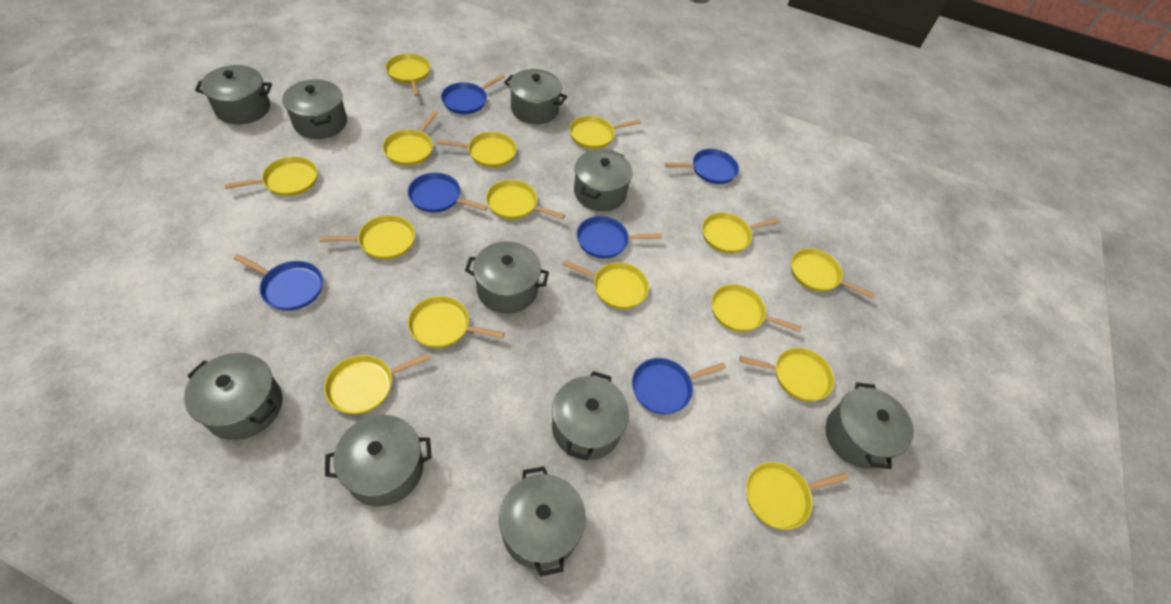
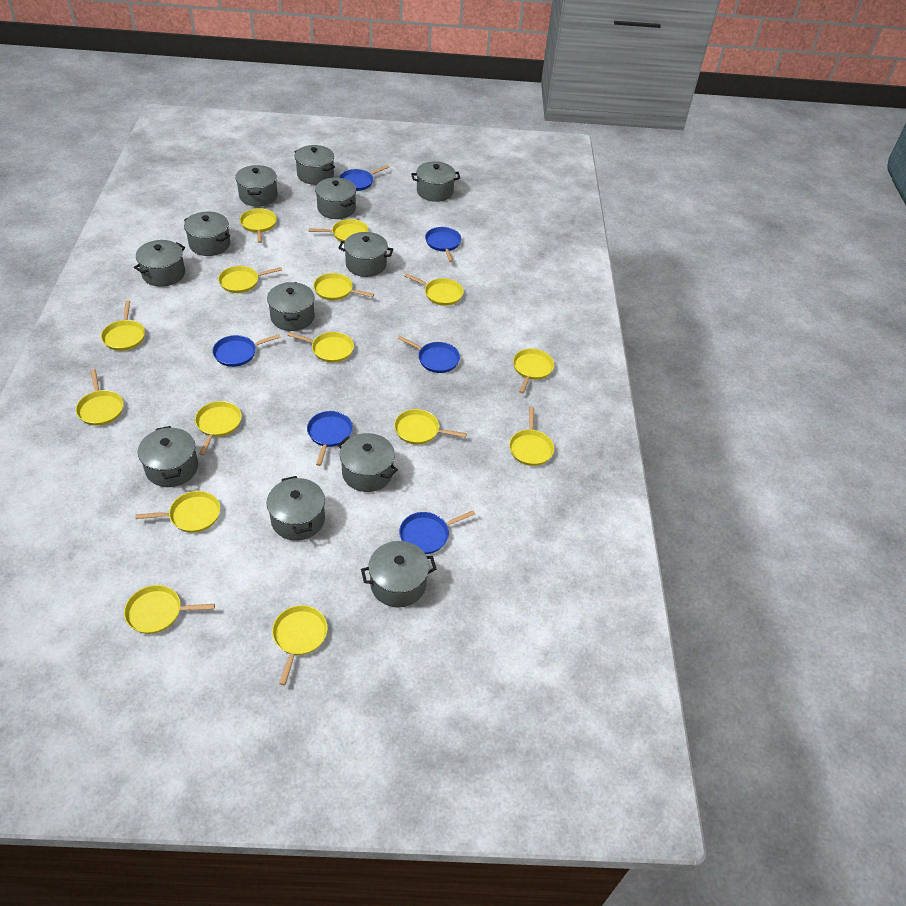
grey pot: 10 -> 12

